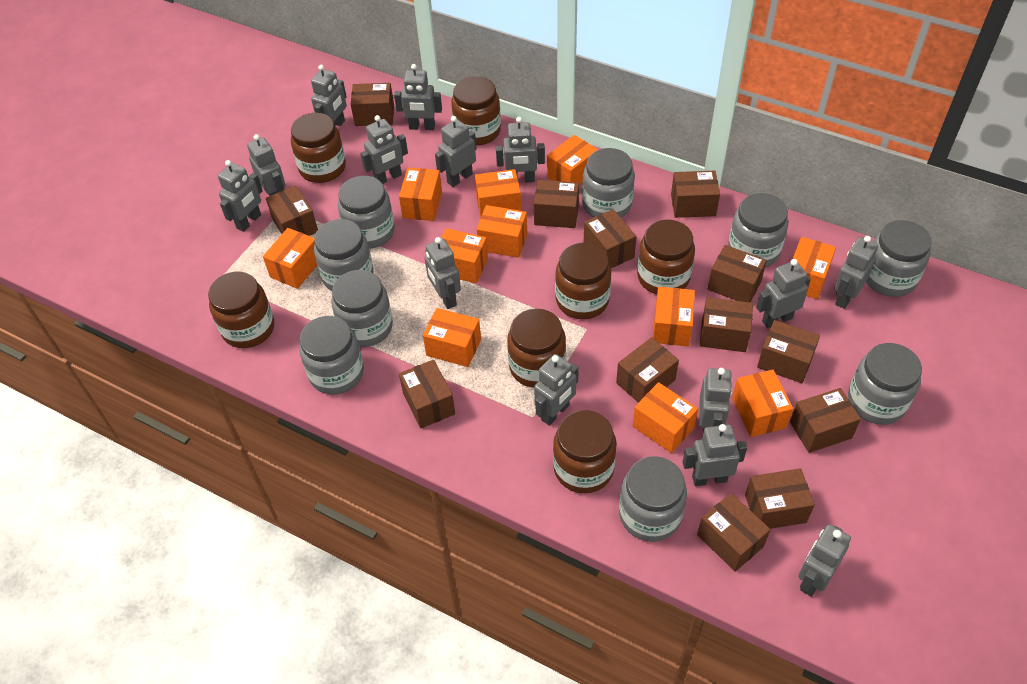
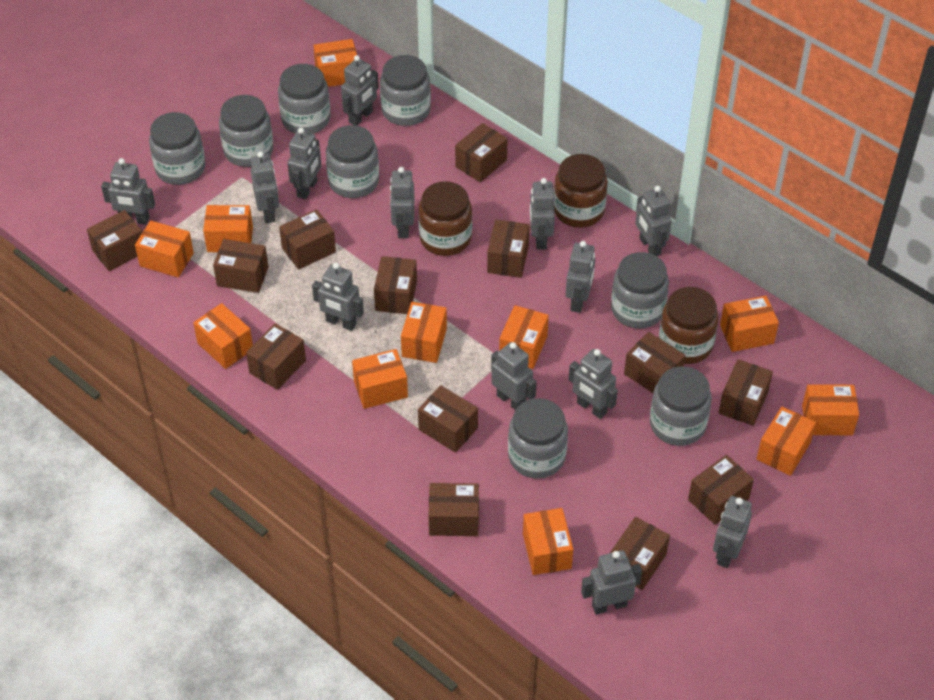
brown jar: 7 -> 3
grey jar: 9 -> 8
grey robot: 14 -> 13

